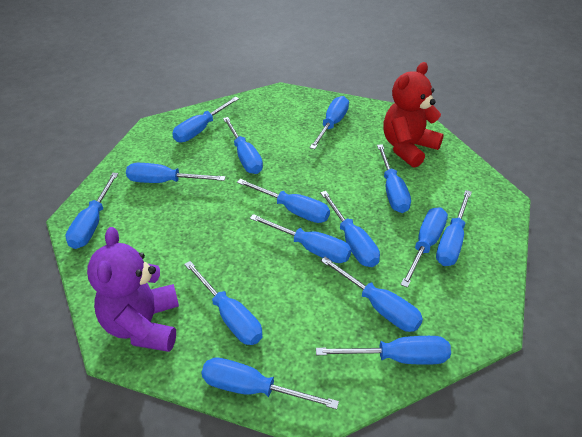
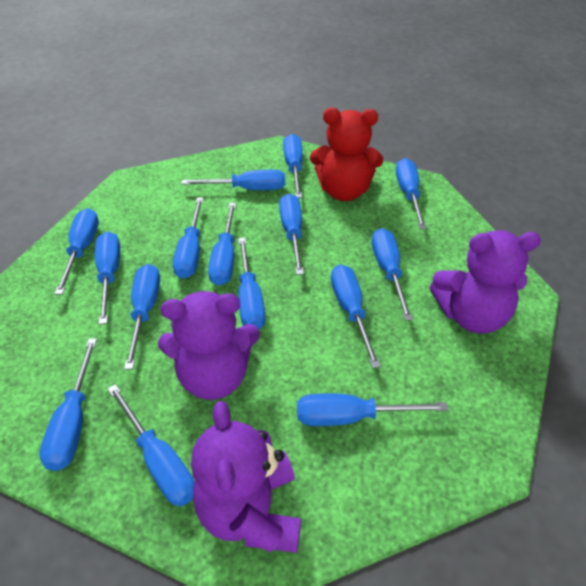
purple teddy bear: 1 -> 3

